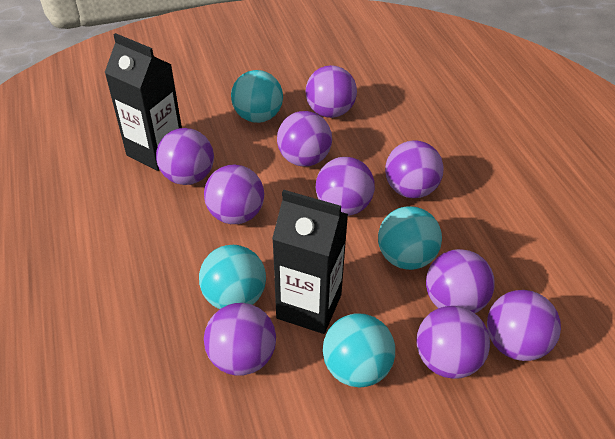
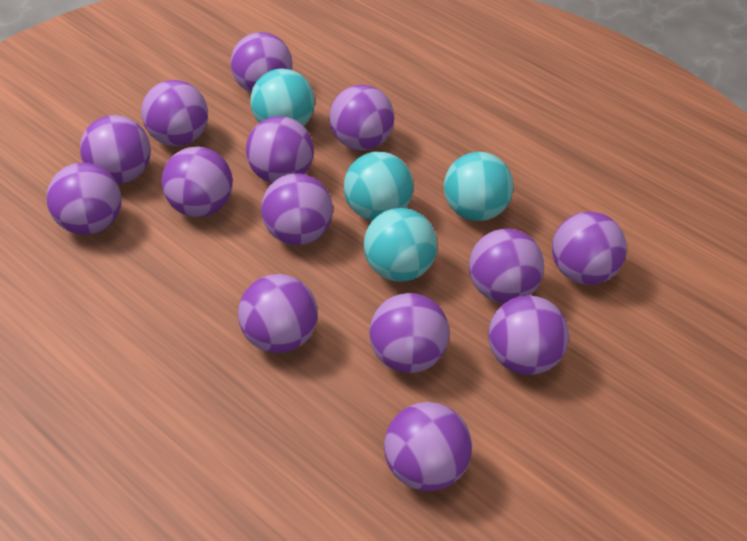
black carton: 2 -> 0
purple ball: 10 -> 14

